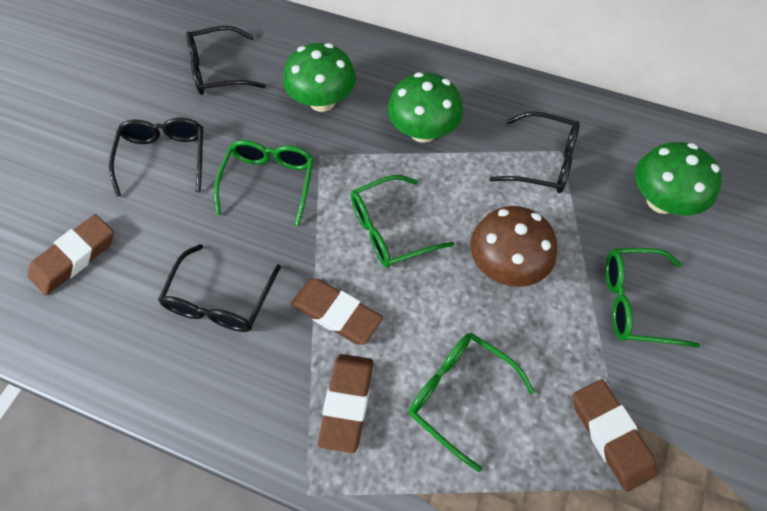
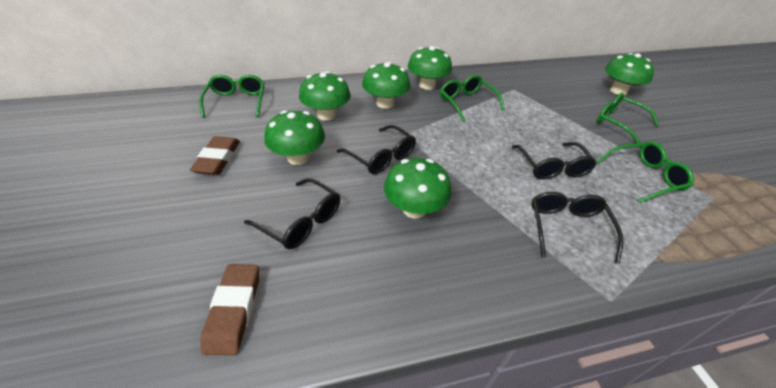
brown eraser: 4 -> 2
brown mushroom: 1 -> 0
green mushroom: 3 -> 6

